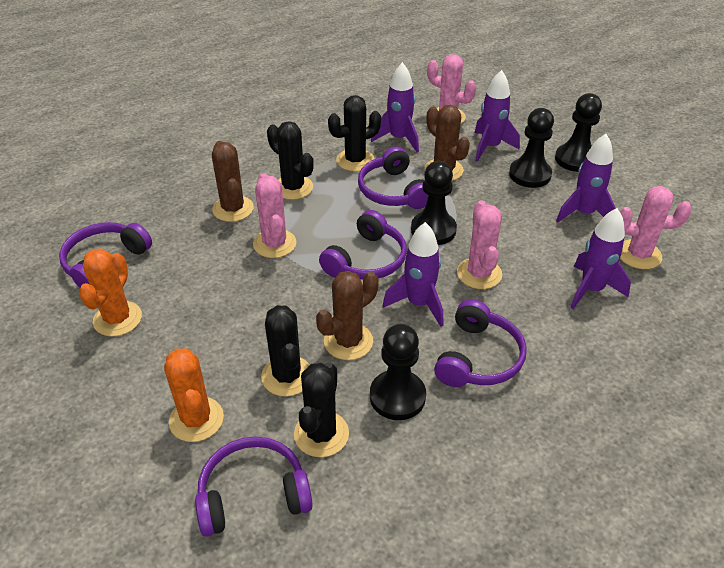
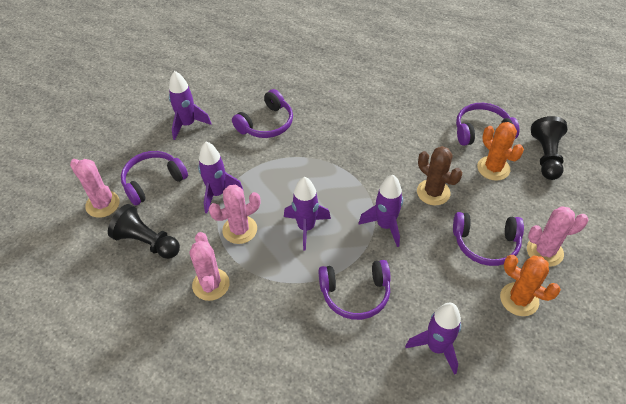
black cactus: 4 -> 0
black pawn: 4 -> 2
brown cactus: 3 -> 1

